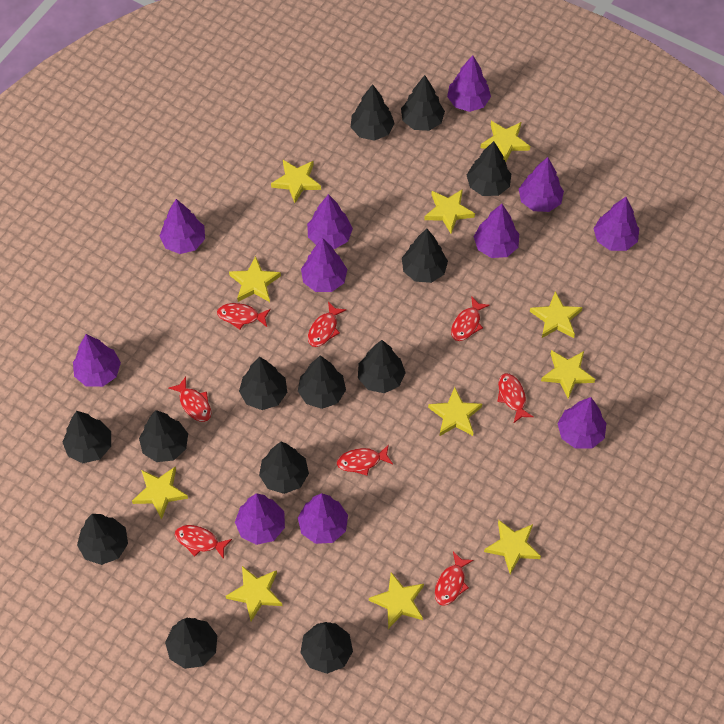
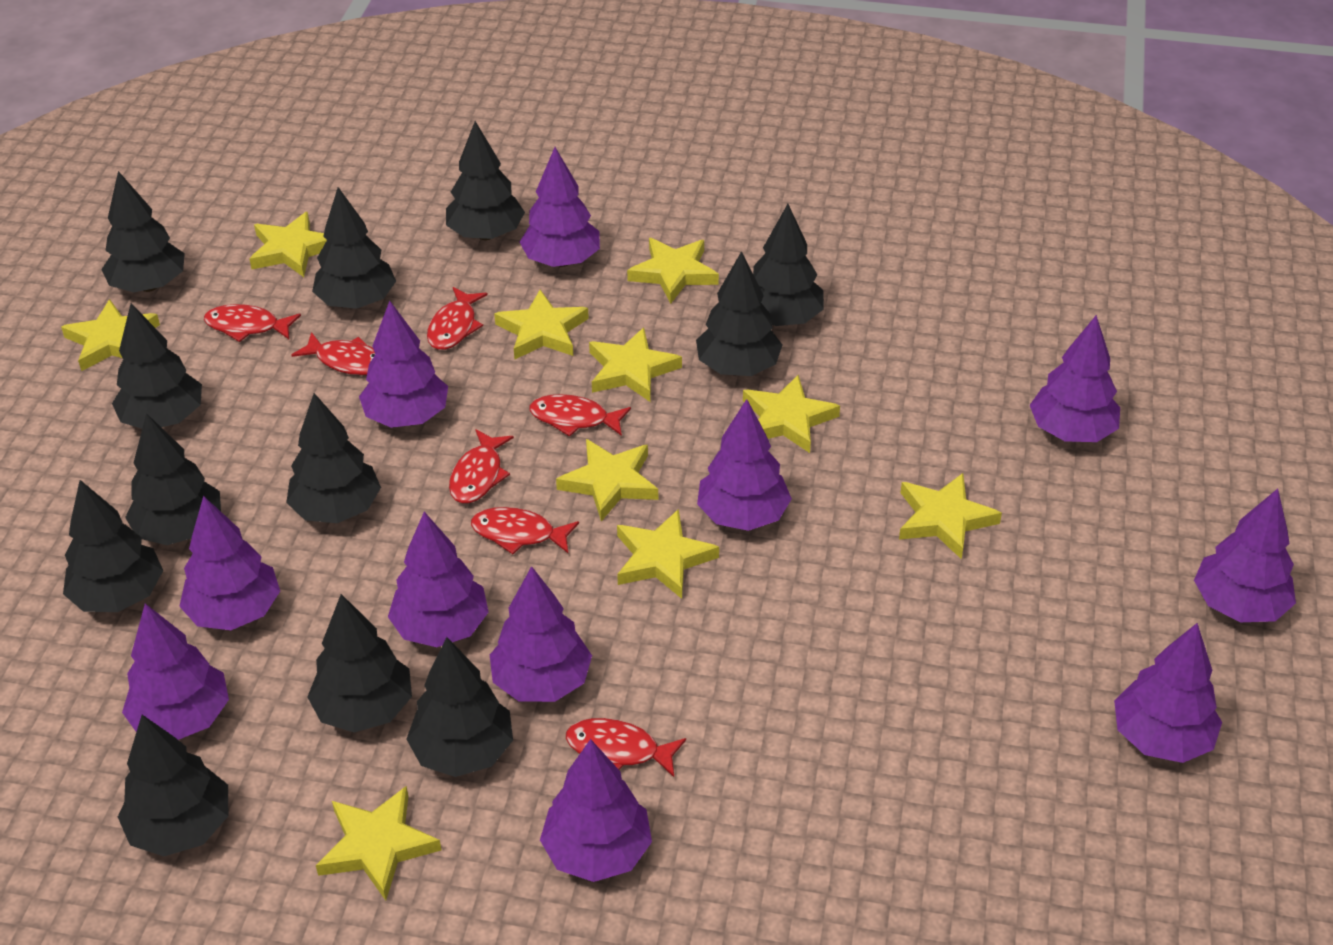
black tree: 13 -> 12
red fish: 8 -> 7
yellow star: 11 -> 10

